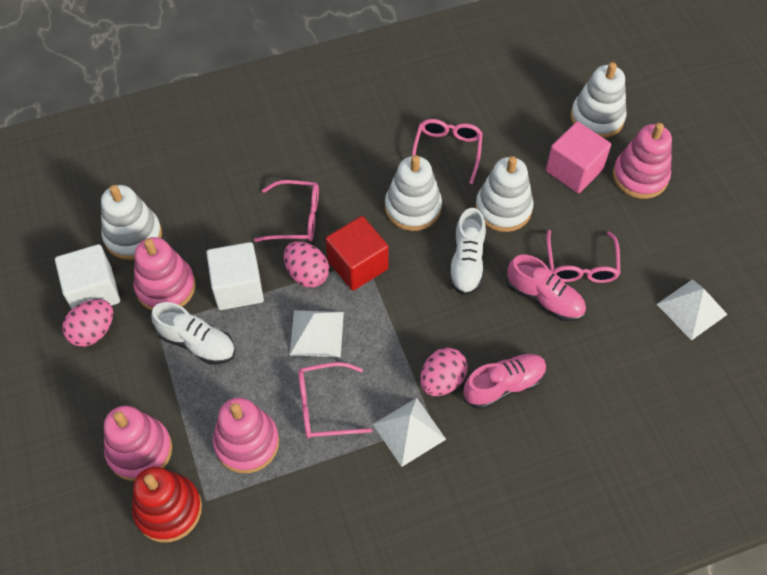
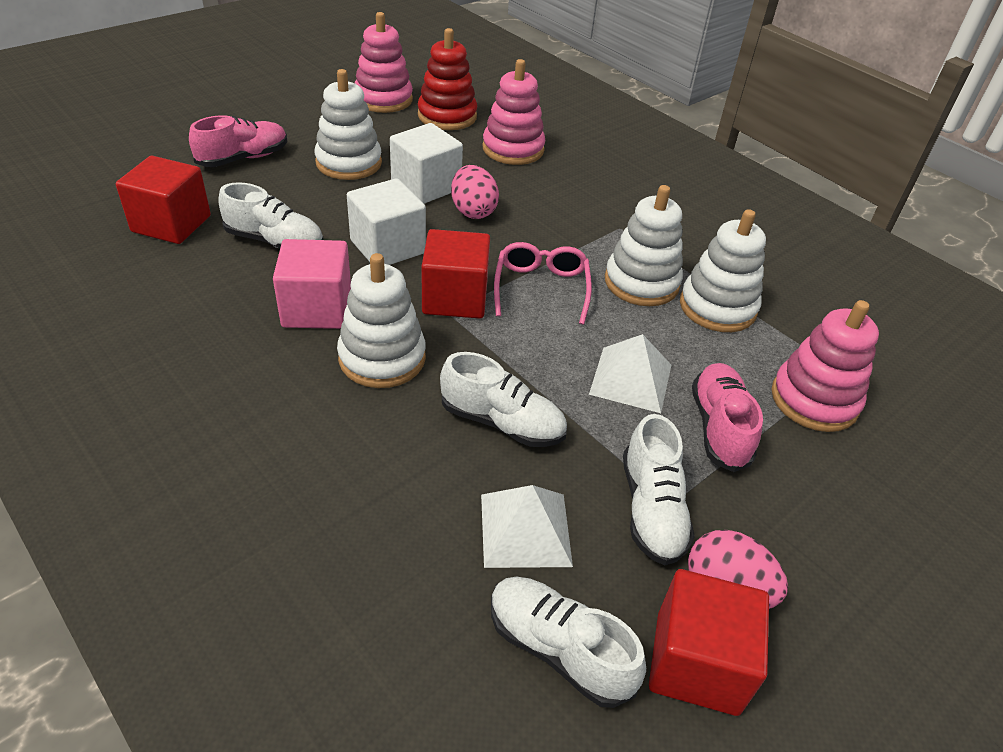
pink egg: 3 -> 2
pink glasses: 4 -> 1
pink stacking toy: 4 -> 3
red cube: 1 -> 3
white pyramid: 3 -> 2
white shoe: 2 -> 4

